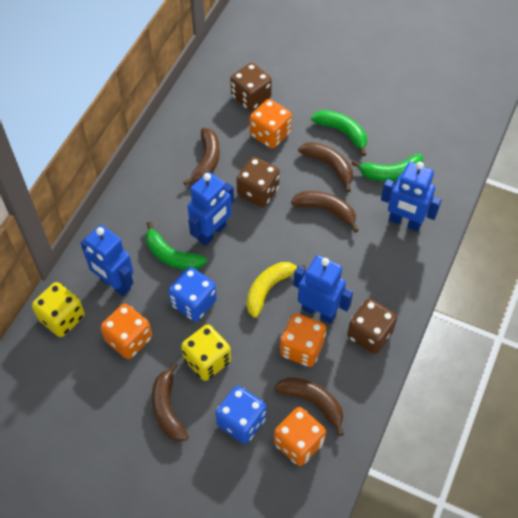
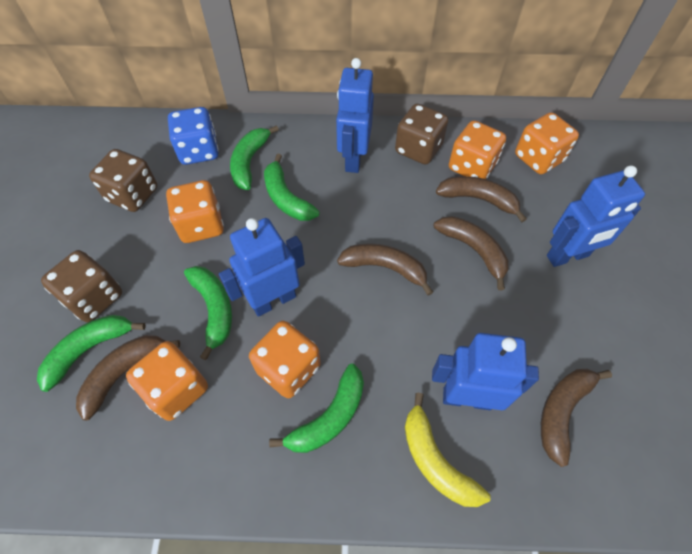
blue dice: 2 -> 1
green banana: 3 -> 5
orange dice: 4 -> 5
yellow dice: 2 -> 0

